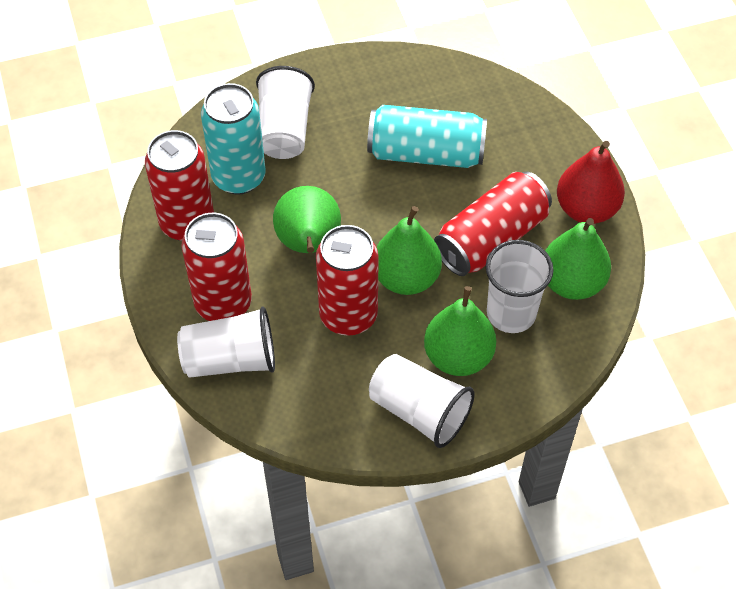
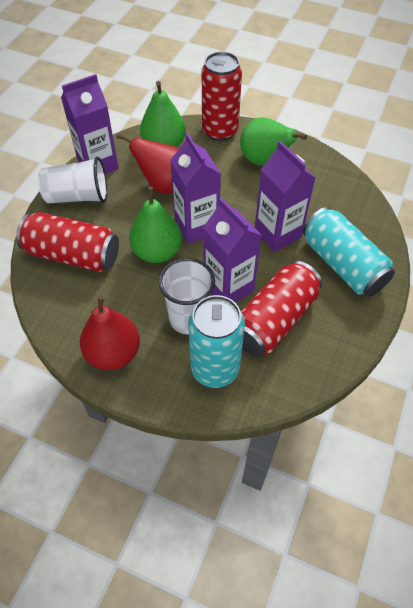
green pear: 4 -> 3
purple carton: 0 -> 4
red can: 4 -> 3
red pear: 1 -> 2
white cup: 4 -> 2

